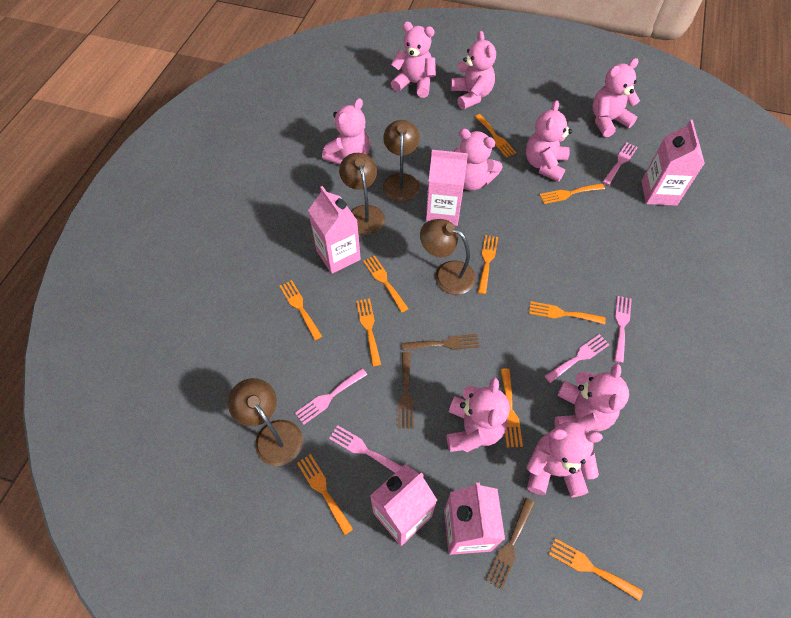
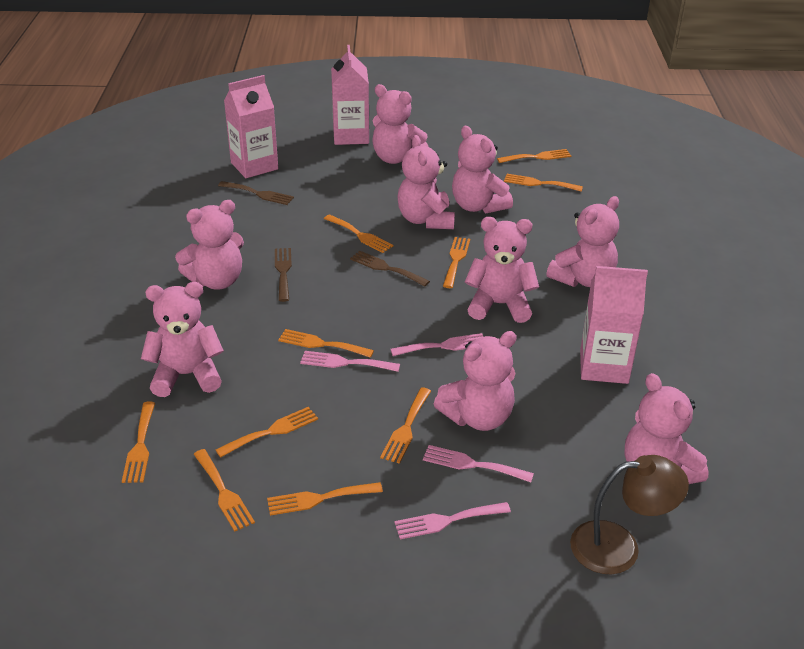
brown lamp: 4 -> 1
pink carton: 5 -> 3
pink fork: 5 -> 4

